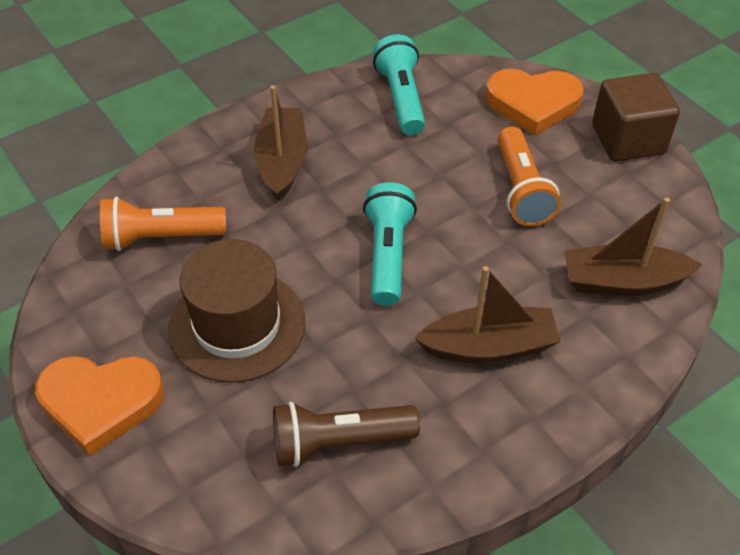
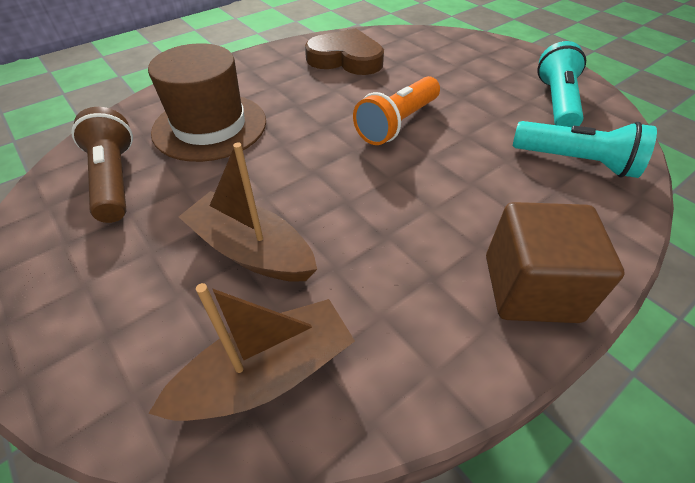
brown boat: 3 -> 2
brown heart: 0 -> 1
orange flashlight: 2 -> 1
orange heart: 2 -> 0

